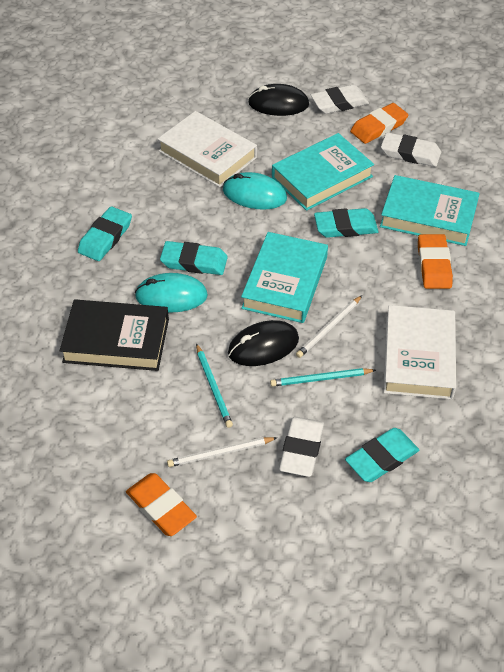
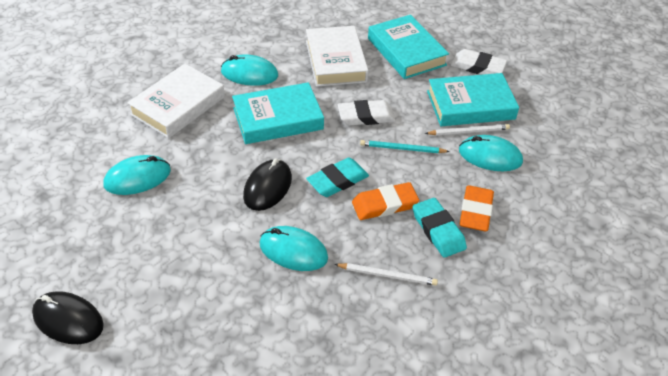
black book: 1 -> 0
orange eraser: 3 -> 2
turquoise eraser: 4 -> 2
turquoise mouse: 2 -> 4
turquoise pencil: 2 -> 1
white eraser: 3 -> 2

